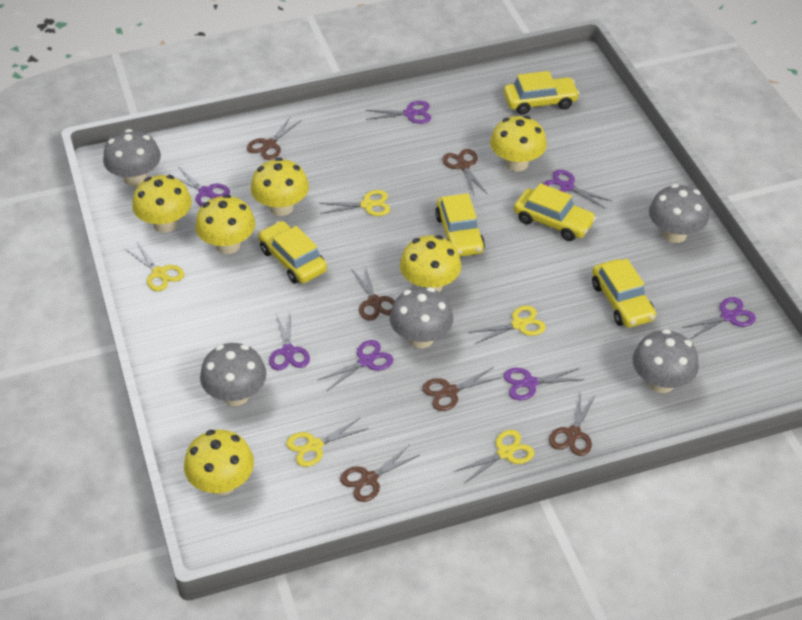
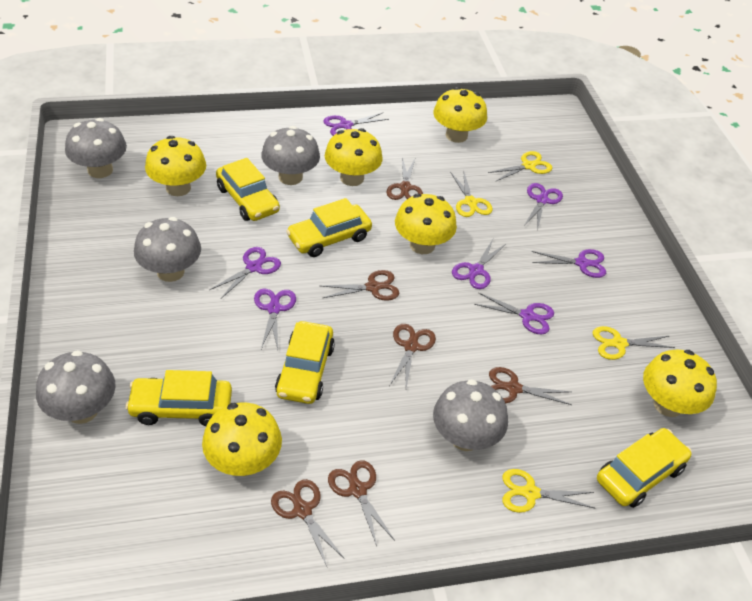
yellow scissors: 5 -> 4

